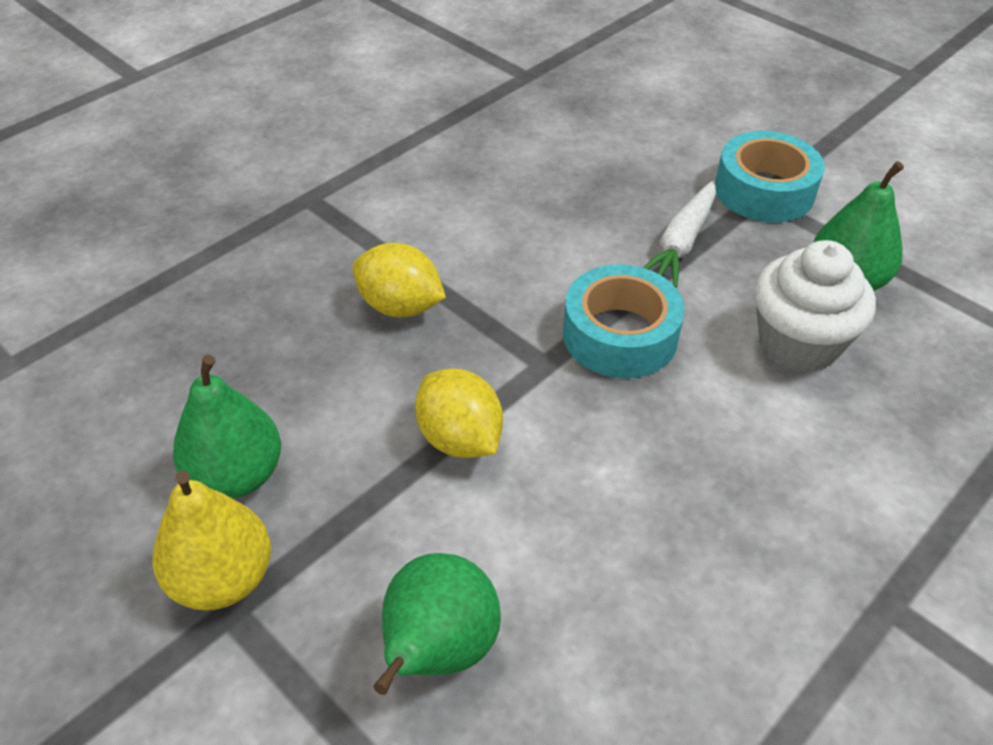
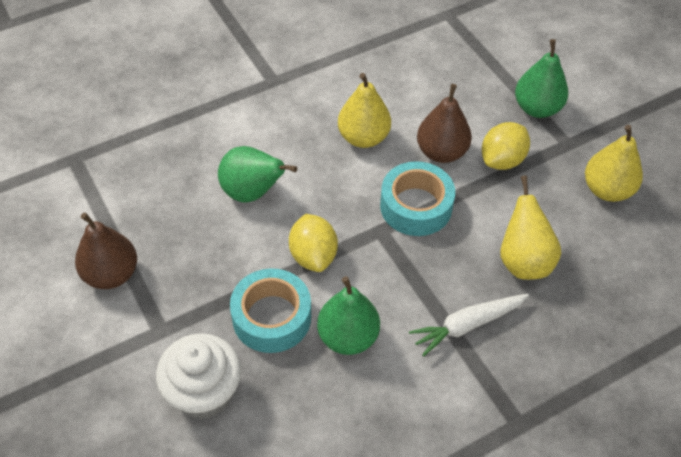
brown pear: 0 -> 2
yellow pear: 1 -> 3

